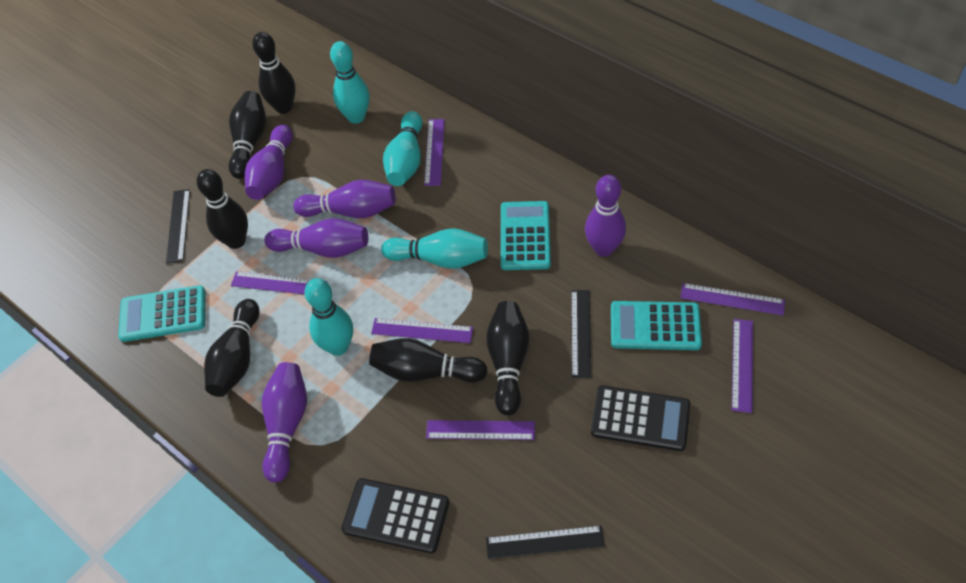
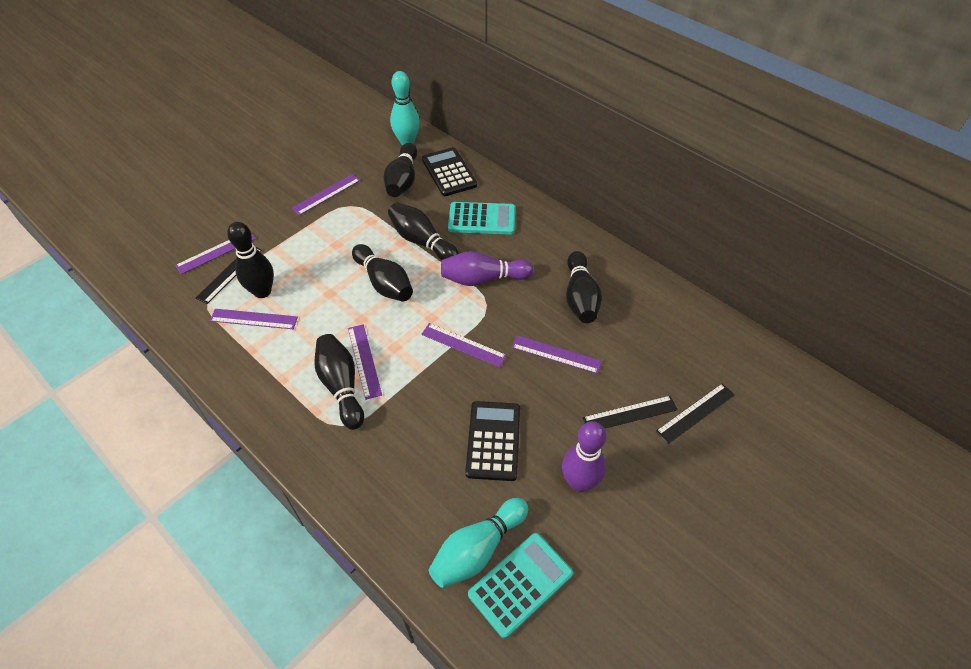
purple bowling pin: 5 -> 2
turquoise bowling pin: 4 -> 2
turquoise calculator: 3 -> 2

